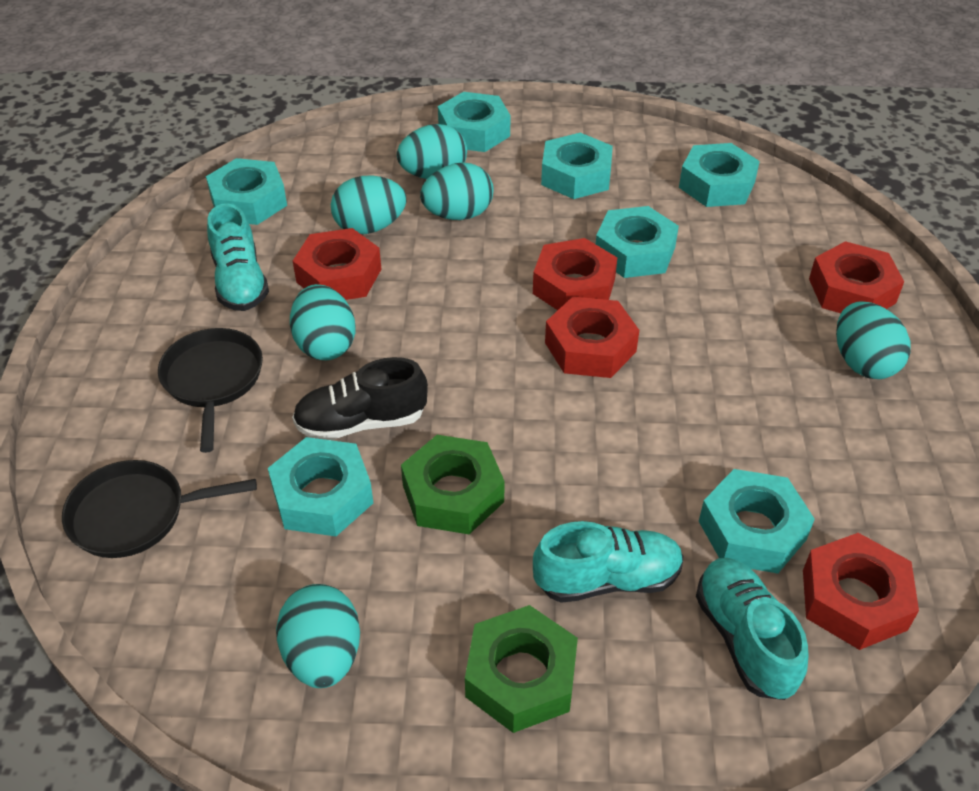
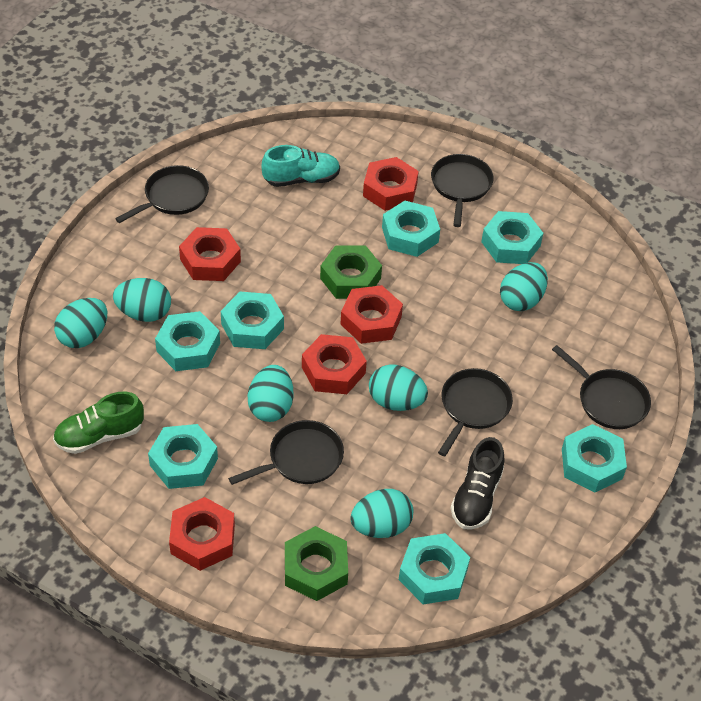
black pan: 2 -> 5
green shoe: 0 -> 1
turquoise shoe: 3 -> 1

